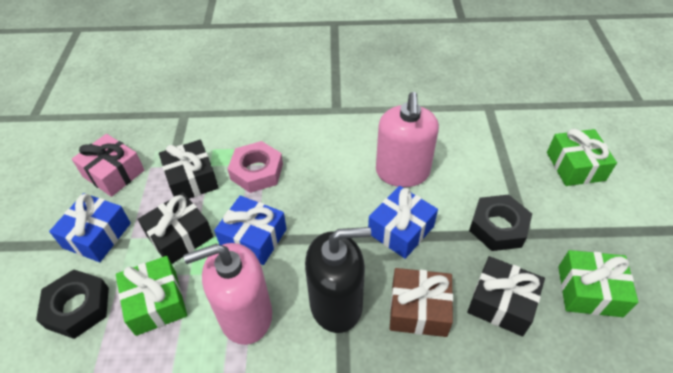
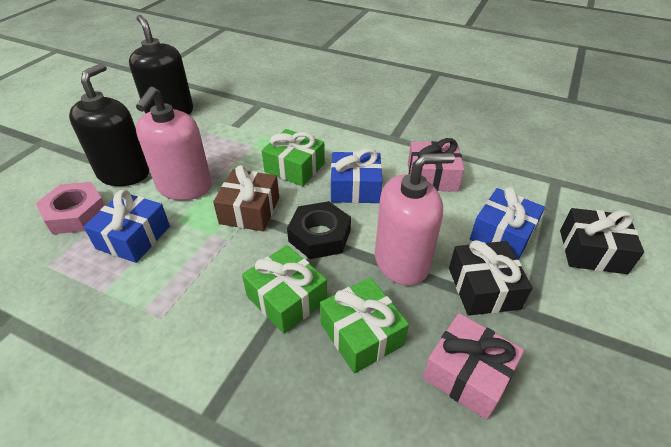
black gift: 3 -> 2
black nut: 2 -> 1
black soap dispenser: 1 -> 2
pink gift: 1 -> 2

